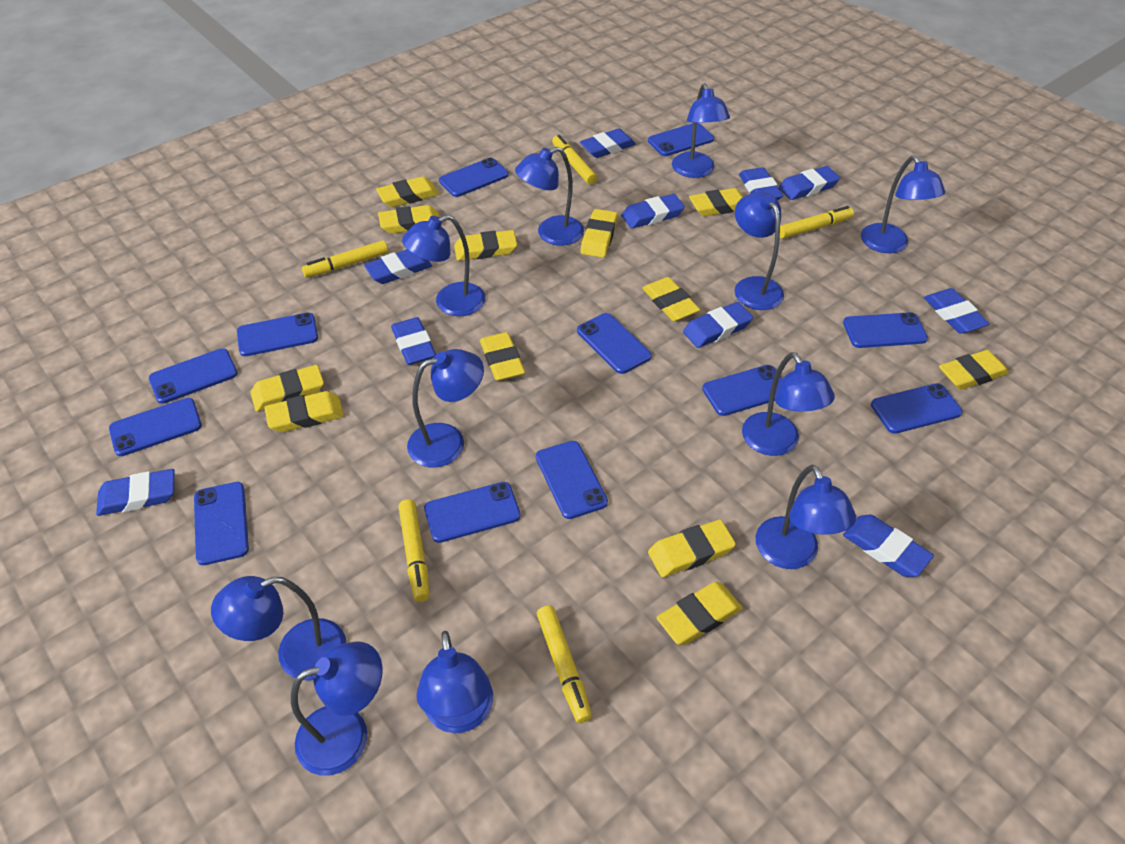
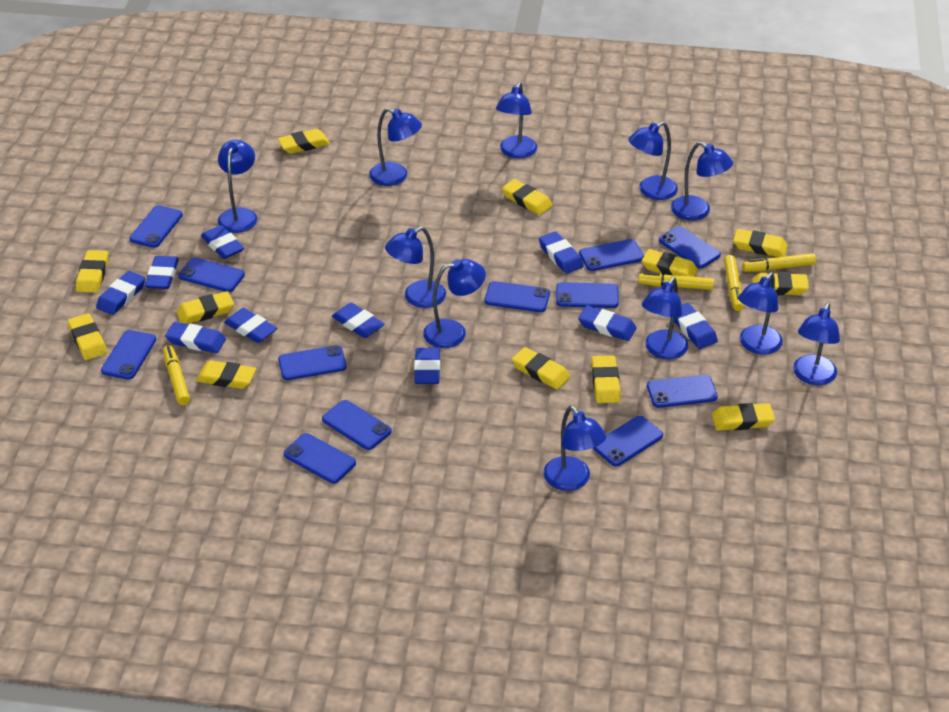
yellow marker: 5 -> 4

